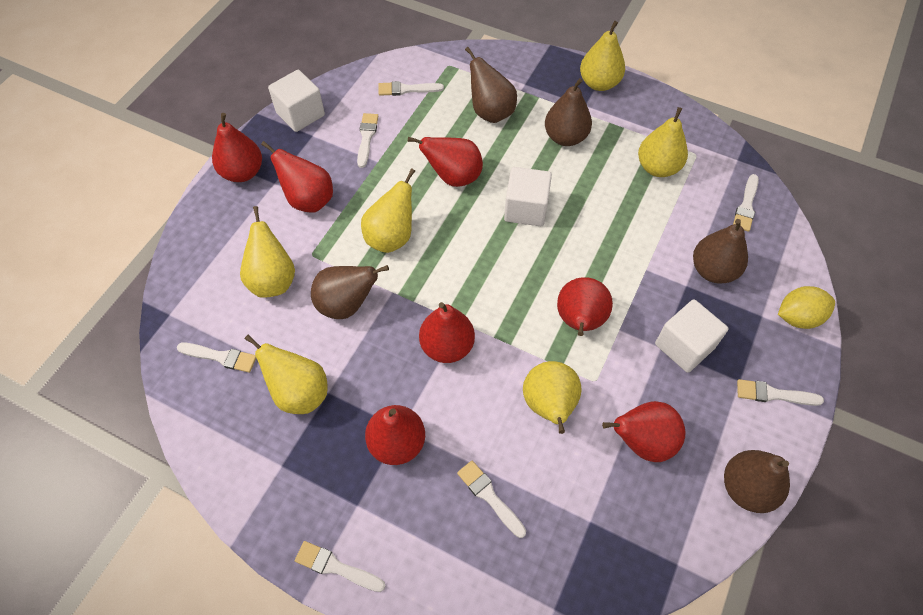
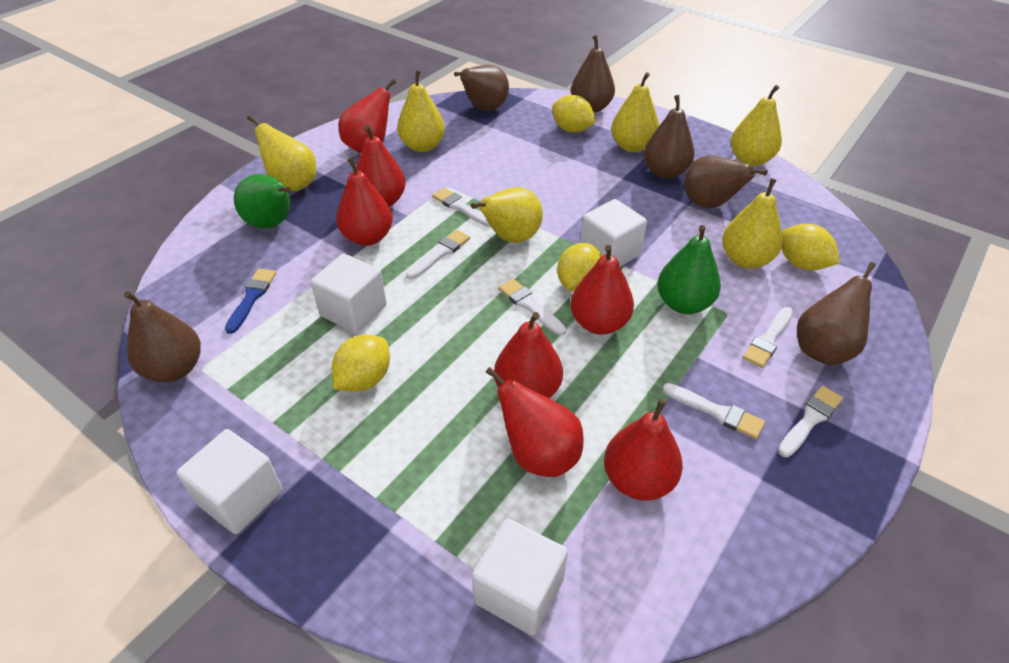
blue brush: 0 -> 1
brown pear: 5 -> 6
green pear: 0 -> 2
white brush: 7 -> 6
white cube: 3 -> 4
yellow lemon: 1 -> 4

